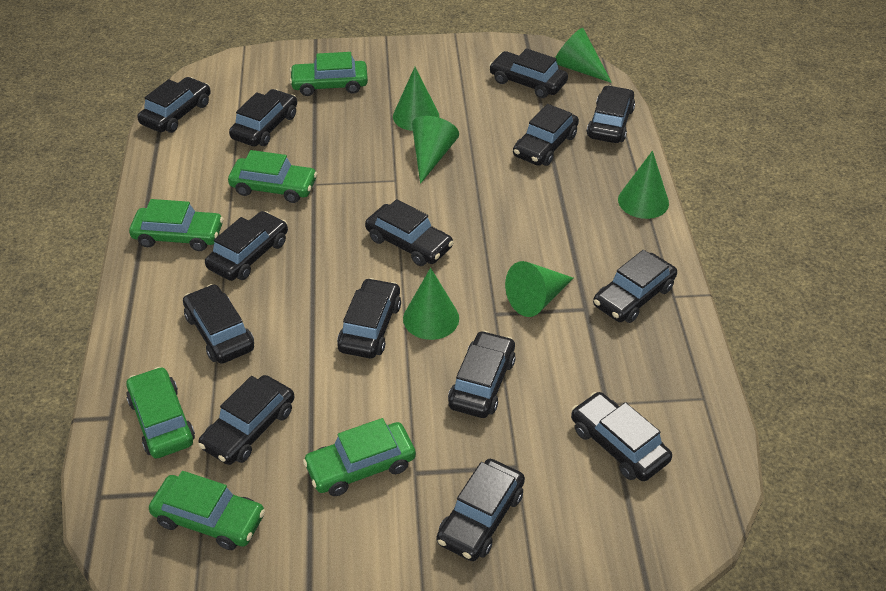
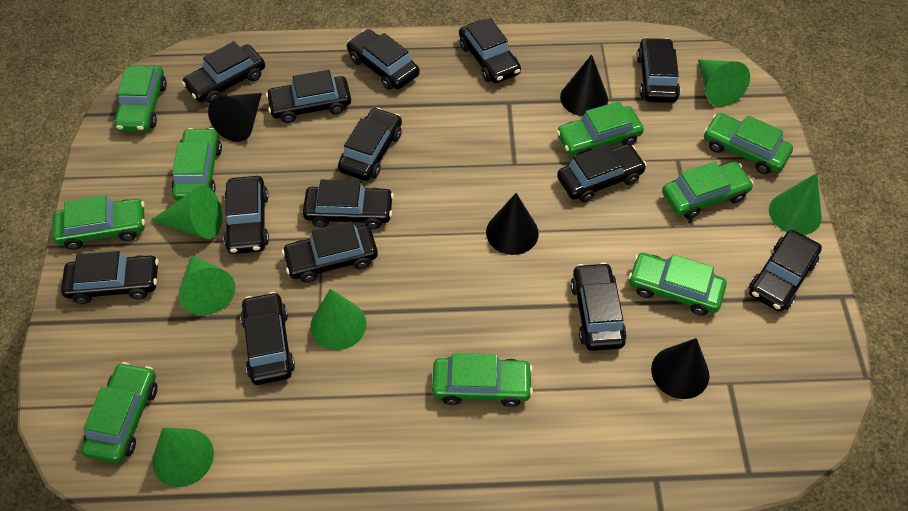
black cone: 0 -> 4
green car: 6 -> 9

